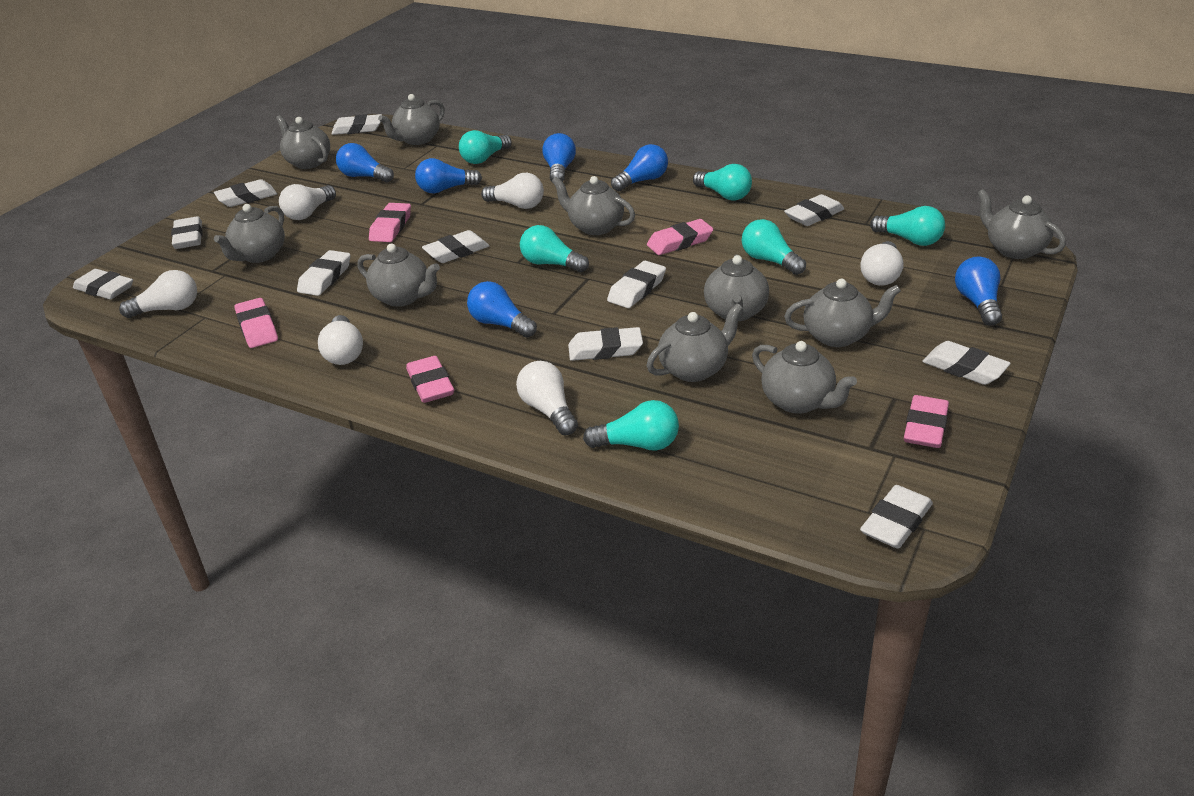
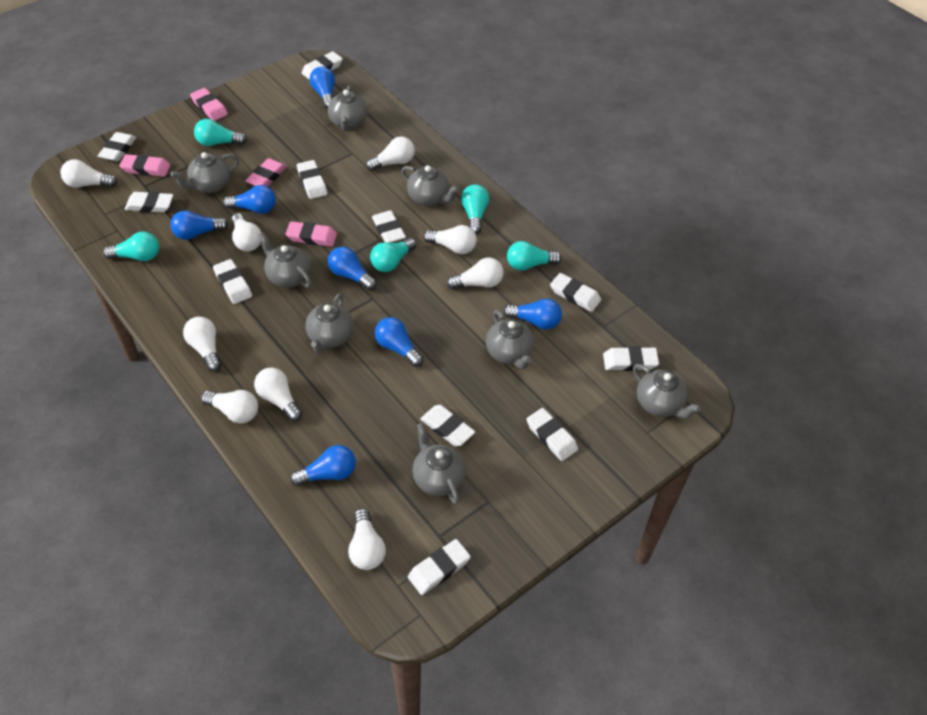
blue light bulb: 6 -> 7
grey teapot: 10 -> 8
pink eraser: 5 -> 4
turquoise light bulb: 6 -> 5
white light bulb: 6 -> 9

